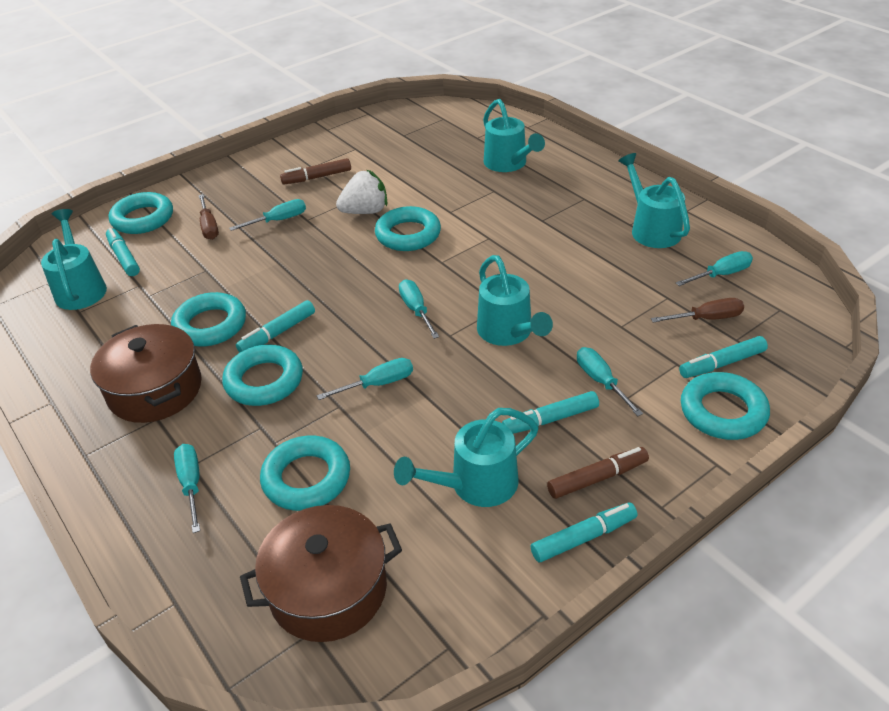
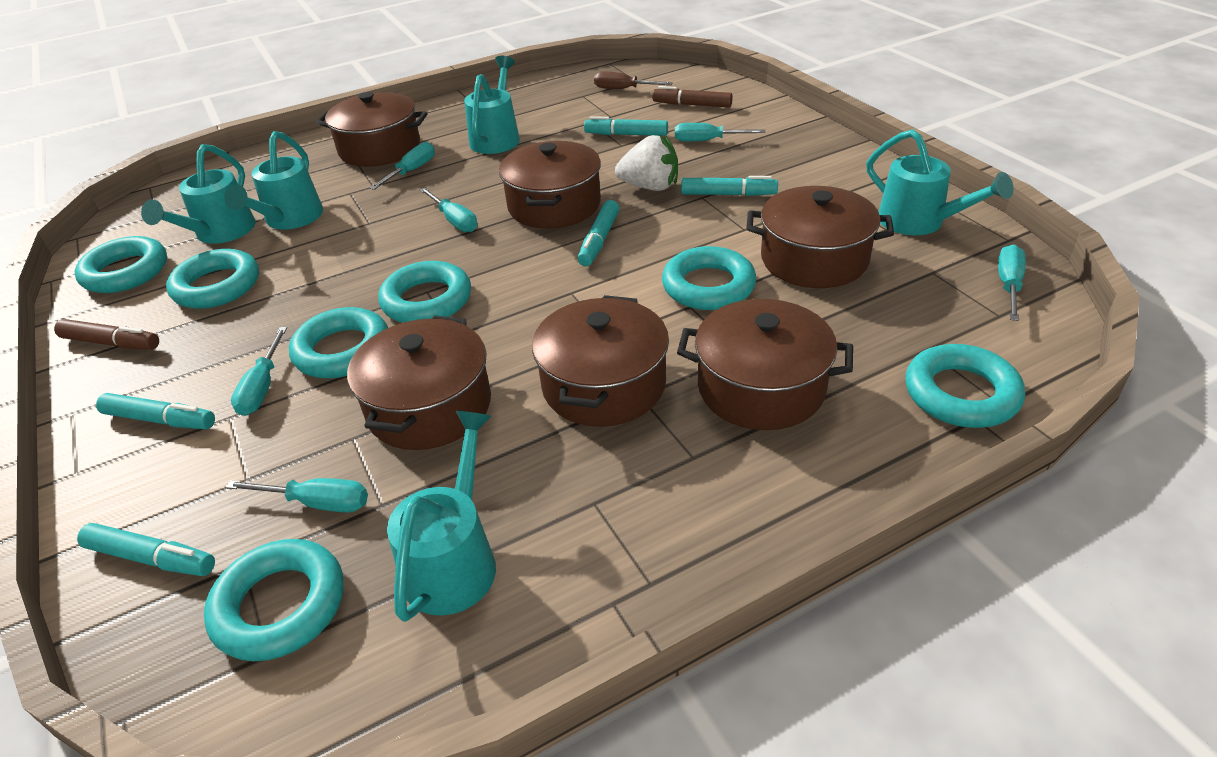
brown pot: 2 -> 6
brown screwdriver: 2 -> 1
turquoise ring: 6 -> 7

